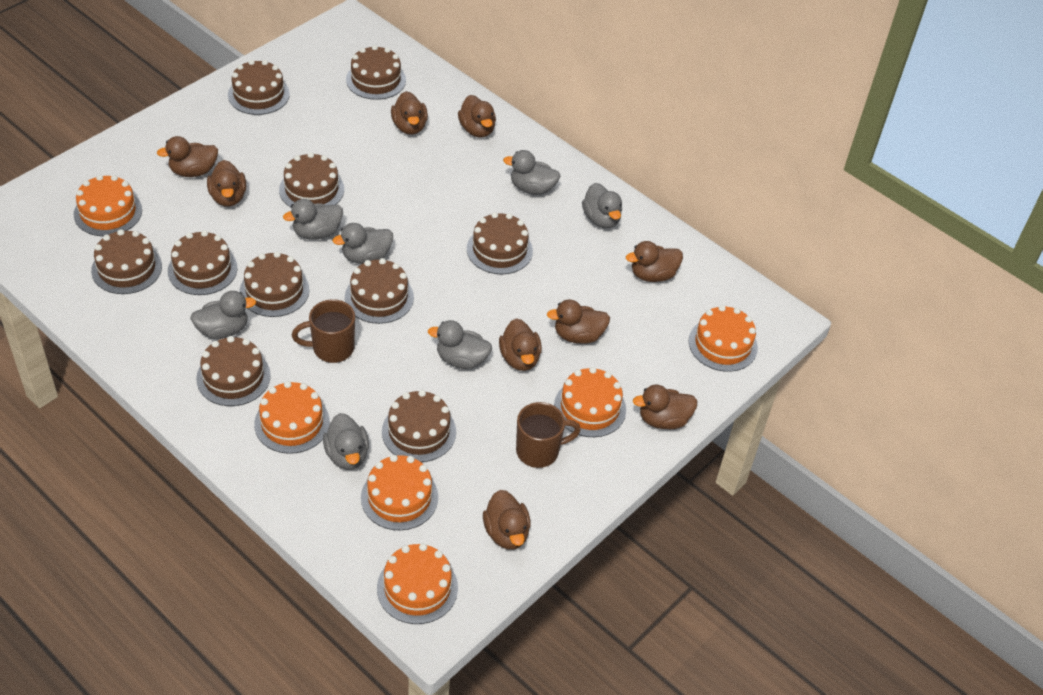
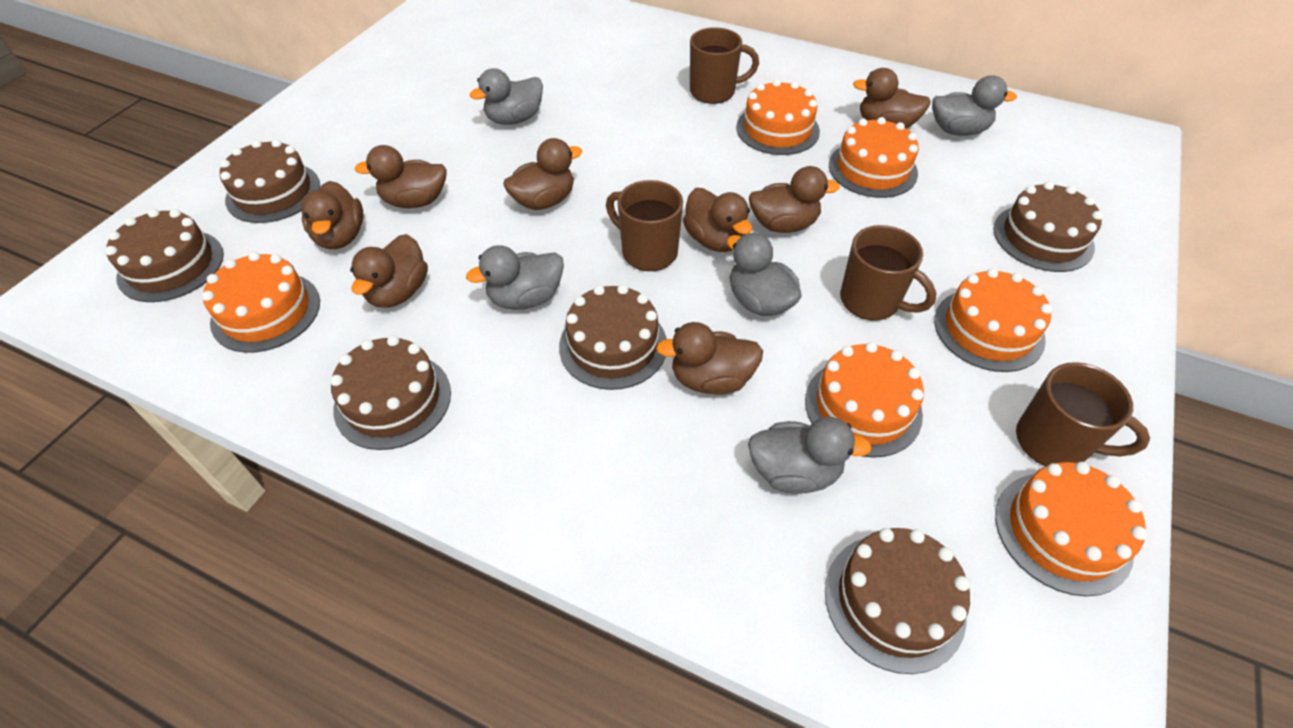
brown cake: 10 -> 6
brown duck: 9 -> 8
brown mug: 2 -> 4
grey duck: 7 -> 5

